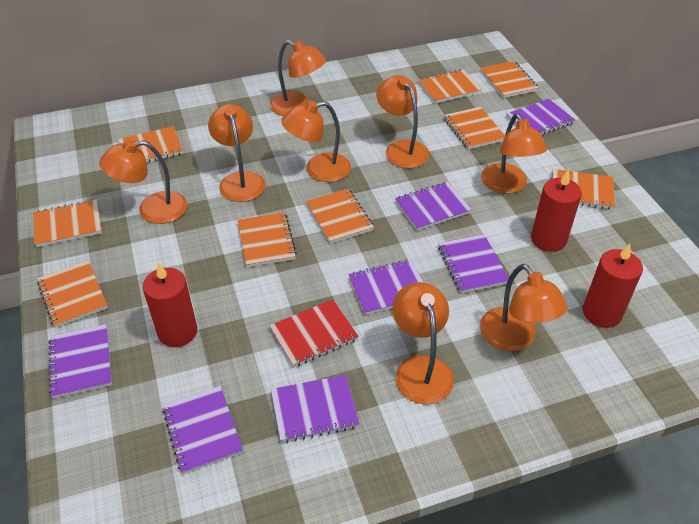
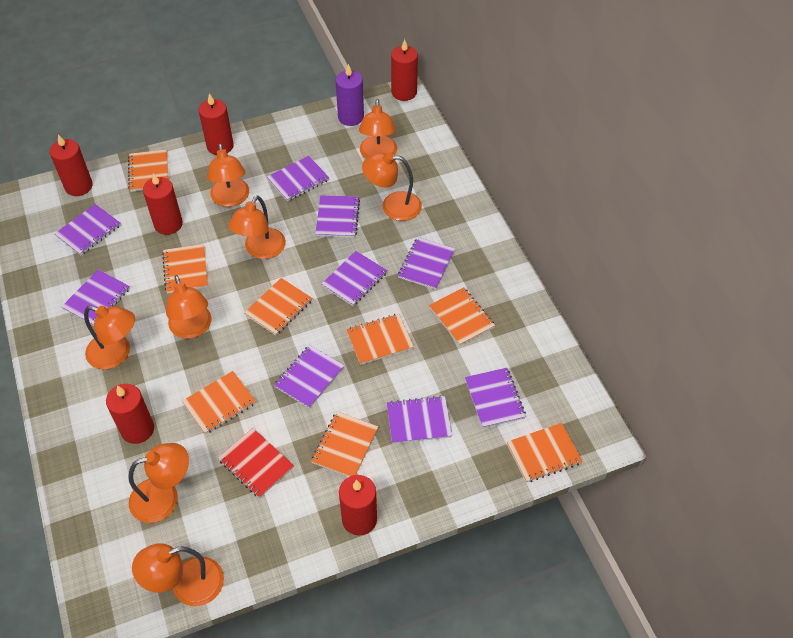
orange notebook: 9 -> 8
purple candle: 0 -> 1
purple notebook: 7 -> 9
red candle: 3 -> 6

